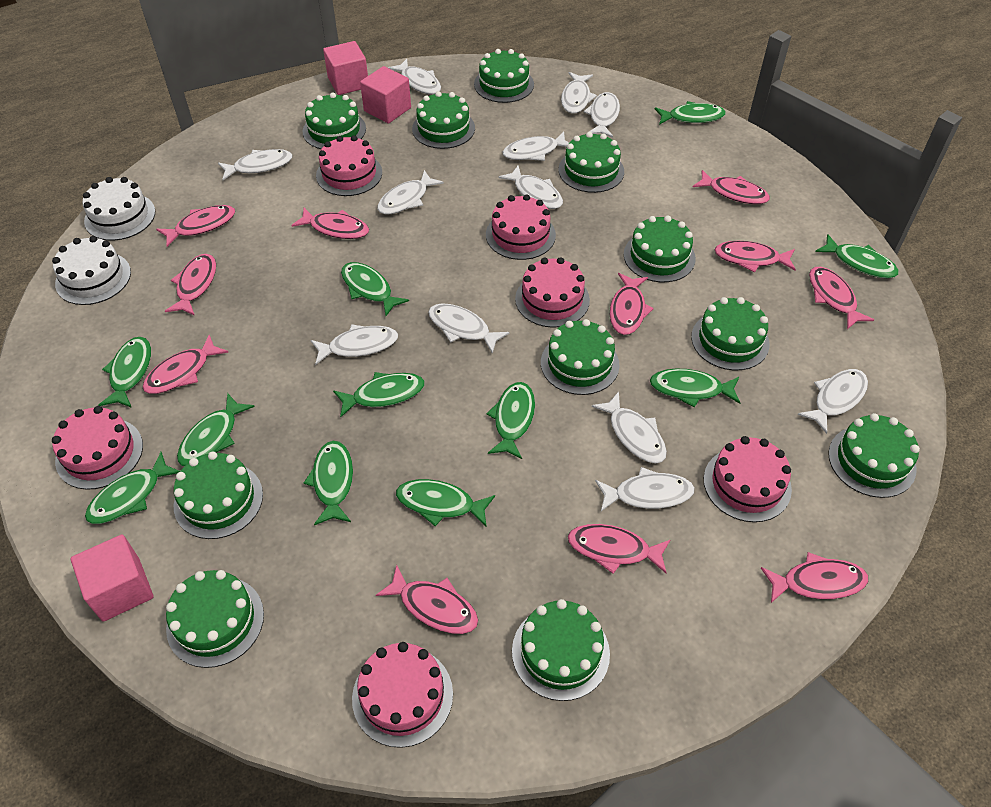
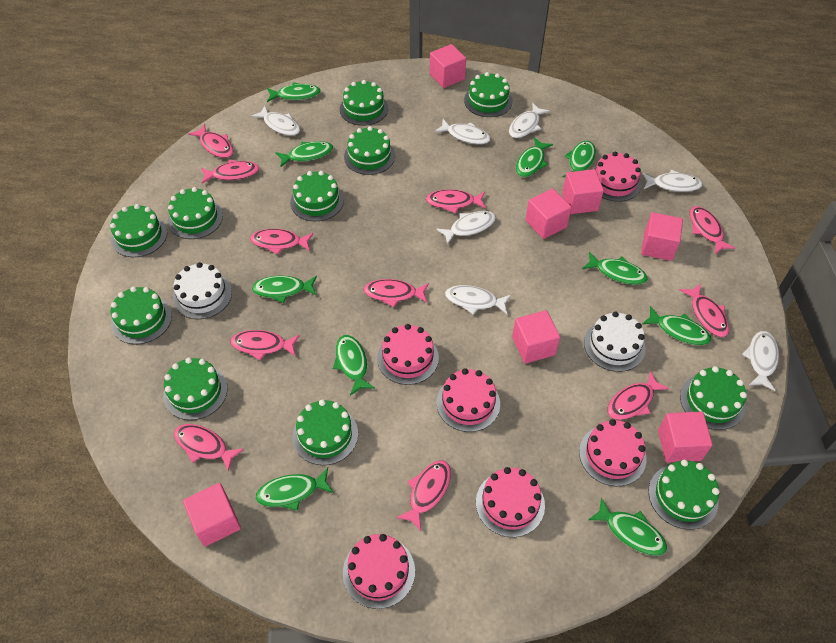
green fish: 11 -> 10
pink cube: 3 -> 7
white fish: 12 -> 7

